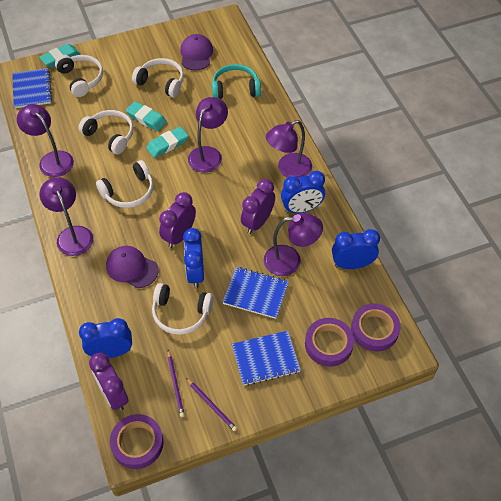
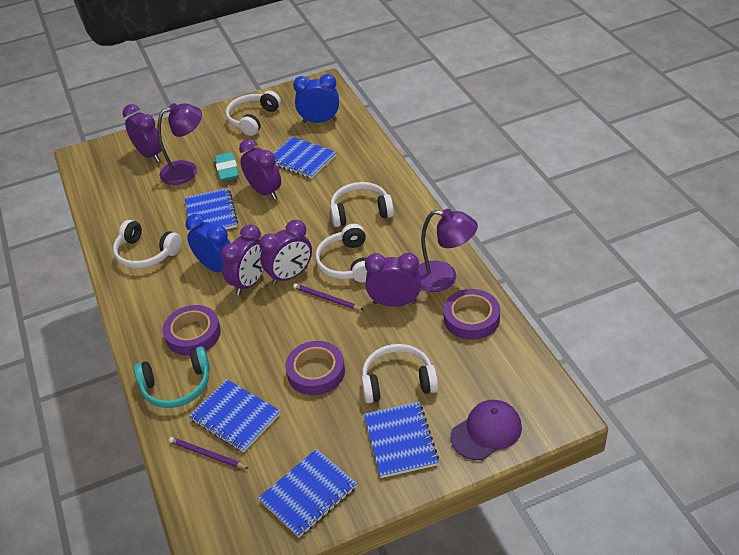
blue clock: 4 -> 2
blue notebook: 3 -> 5
purple cap: 2 -> 1
purple clock: 3 -> 5
purple lamp: 5 -> 2
turquoise eraser: 3 -> 1

